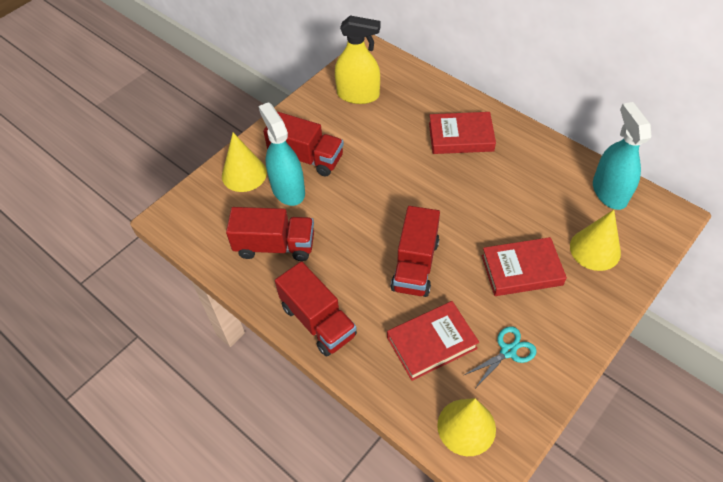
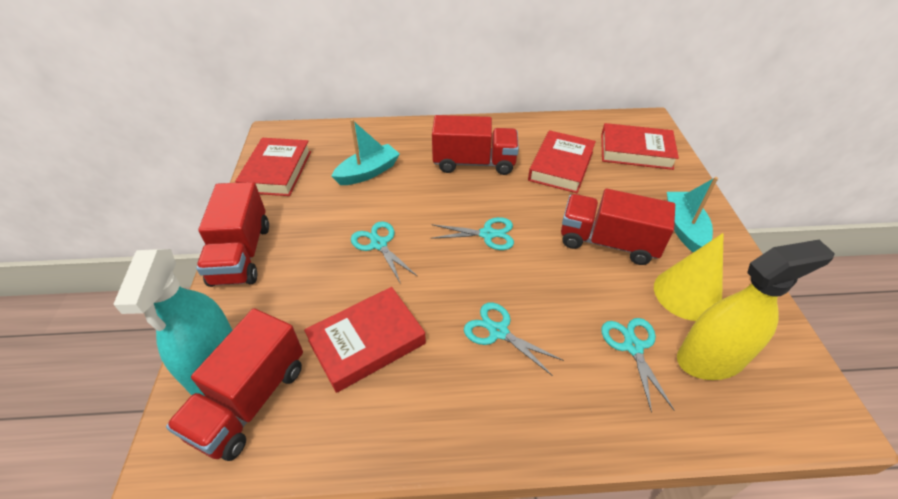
red book: 3 -> 4
turquoise boat: 0 -> 2
turquoise scissors: 1 -> 4
turquoise spray bottle: 2 -> 1
yellow cone: 3 -> 1

